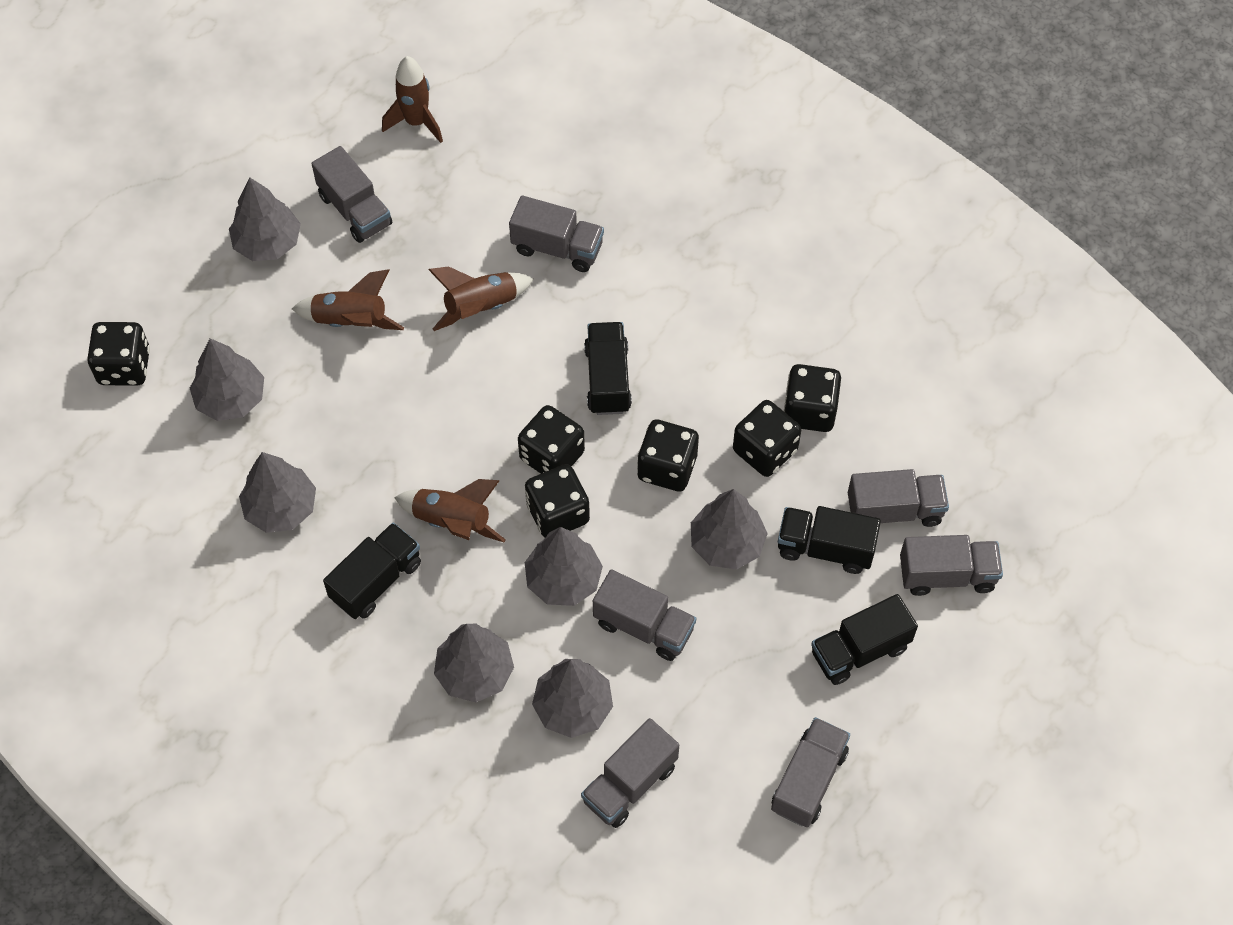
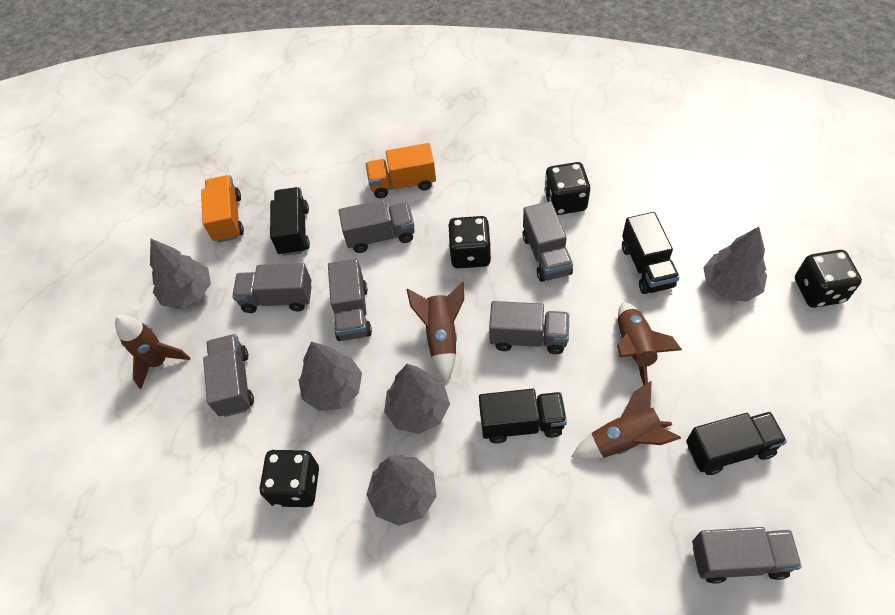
black dice: 6 -> 4
grey tree: 7 -> 5
orange truck: 0 -> 2

